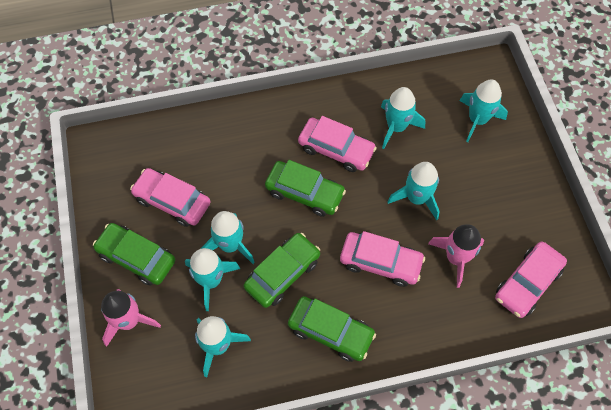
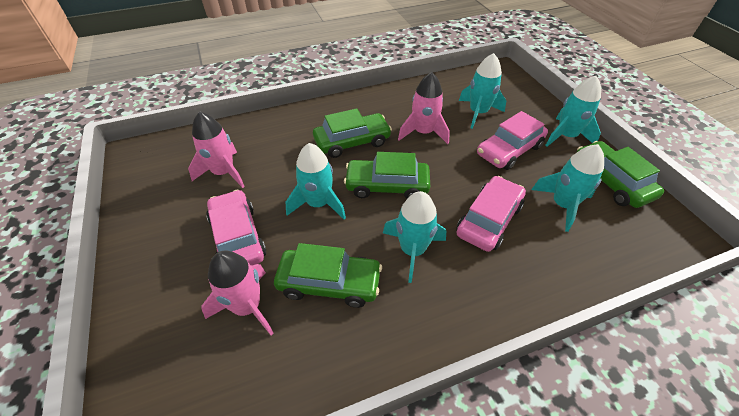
pink car: 4 -> 3
pink rocket: 2 -> 3
turquoise rocket: 6 -> 5

